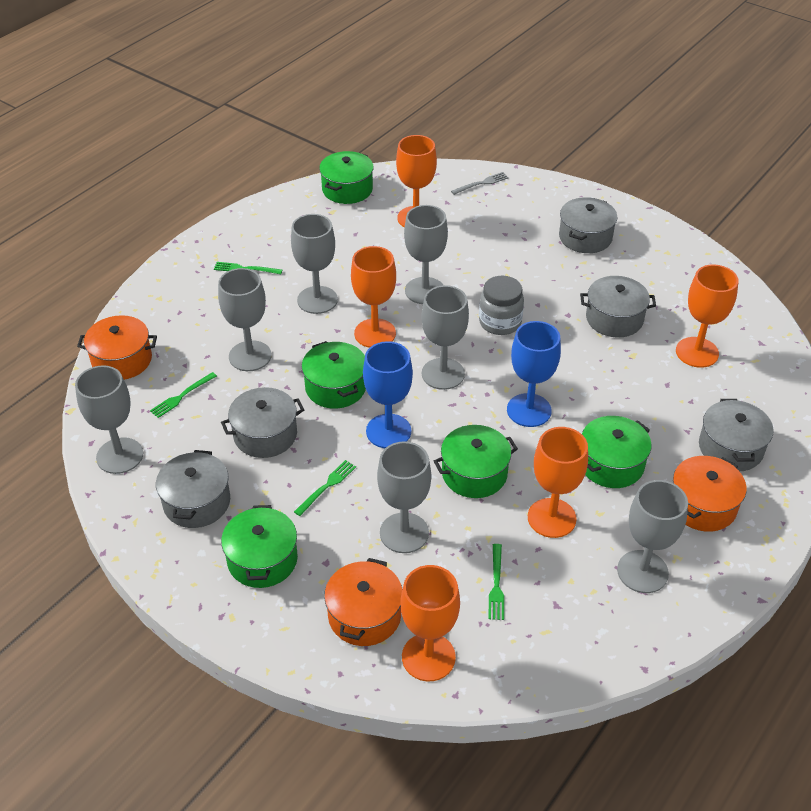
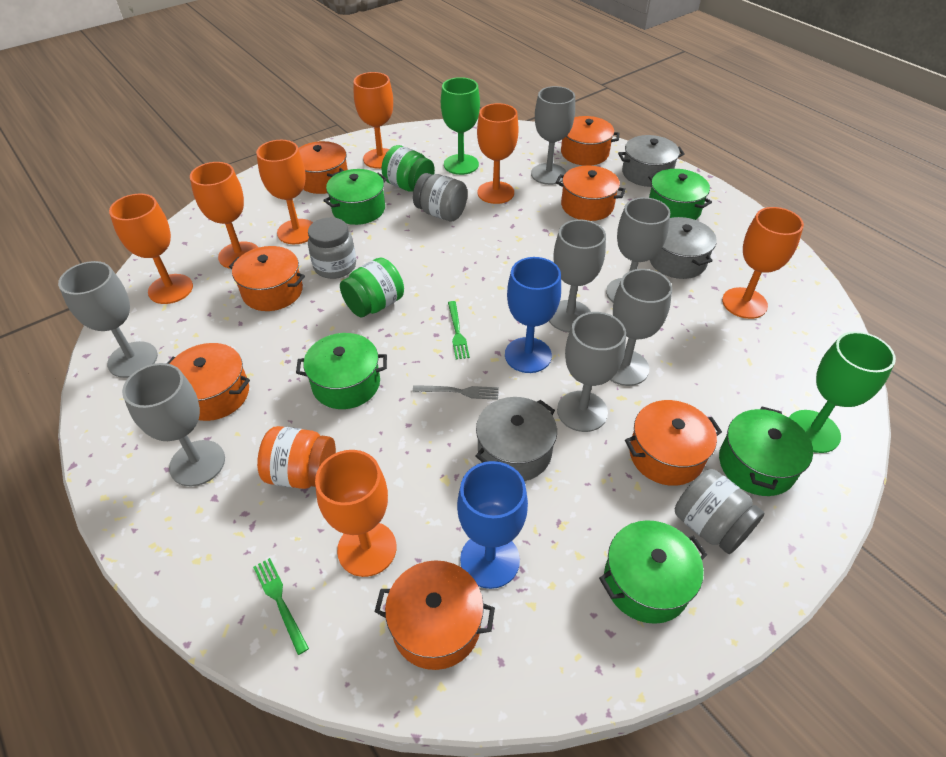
green fork: 4 -> 2
green goblet: 0 -> 2
green jar: 0 -> 2
grey jar: 1 -> 3
grey pot: 5 -> 3
orange goblet: 5 -> 7
orange jar: 0 -> 1
orange pot: 3 -> 7

